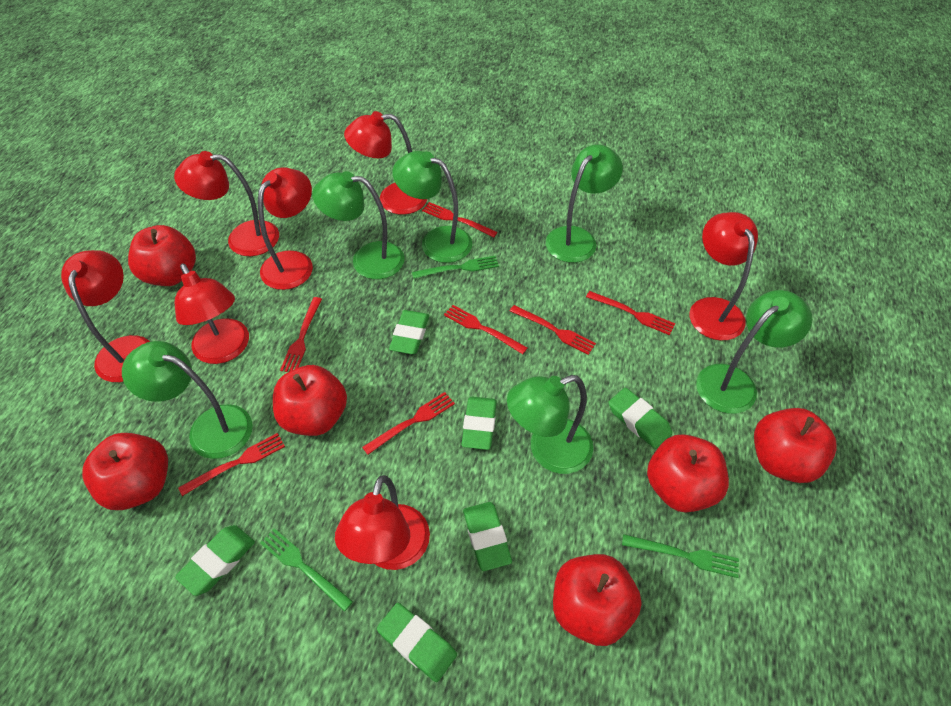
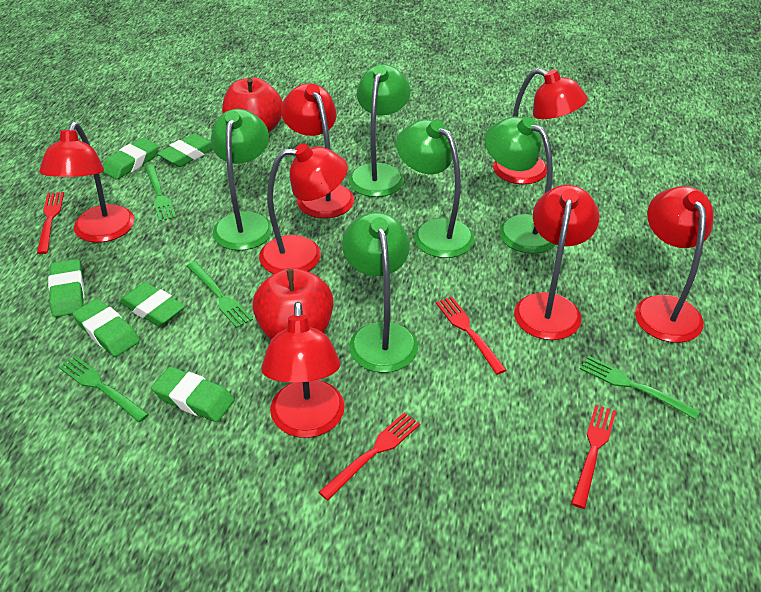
green fork: 3 -> 4
green lamp: 6 -> 5
red apple: 6 -> 2
red fork: 7 -> 4

